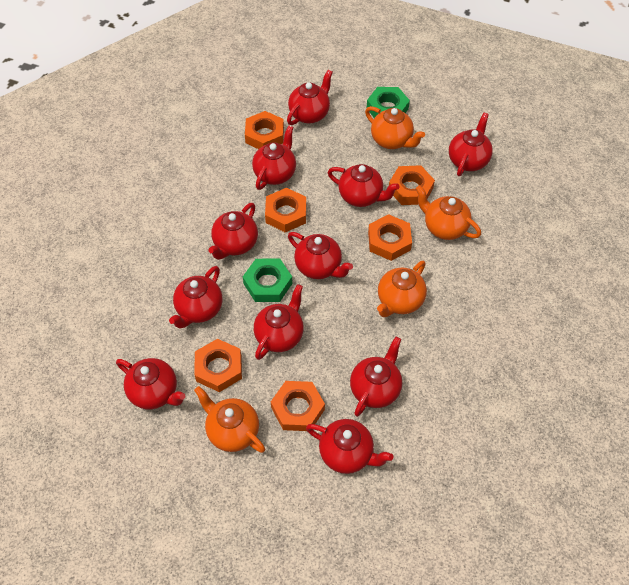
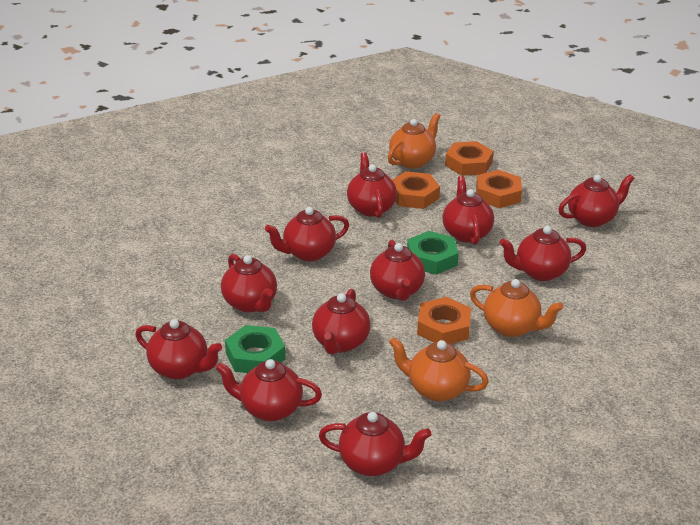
orange nut: 6 -> 4
orange teapot: 4 -> 3

